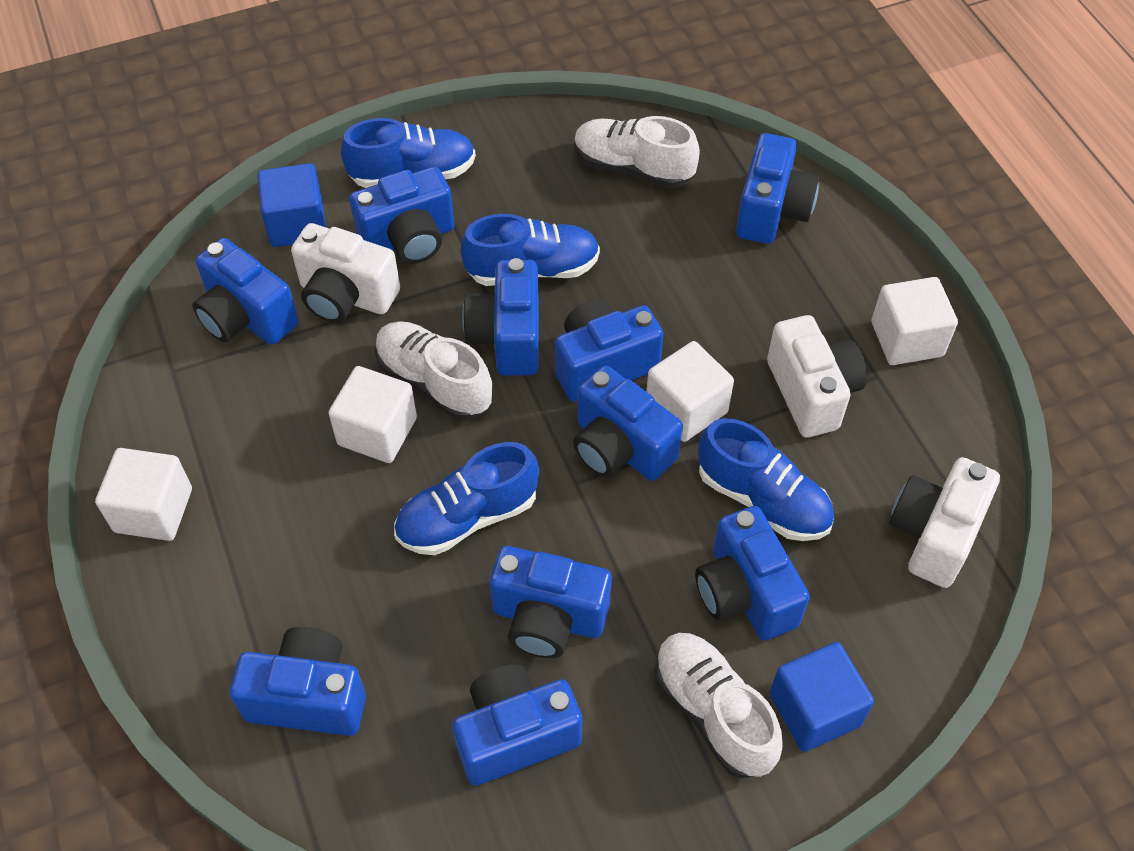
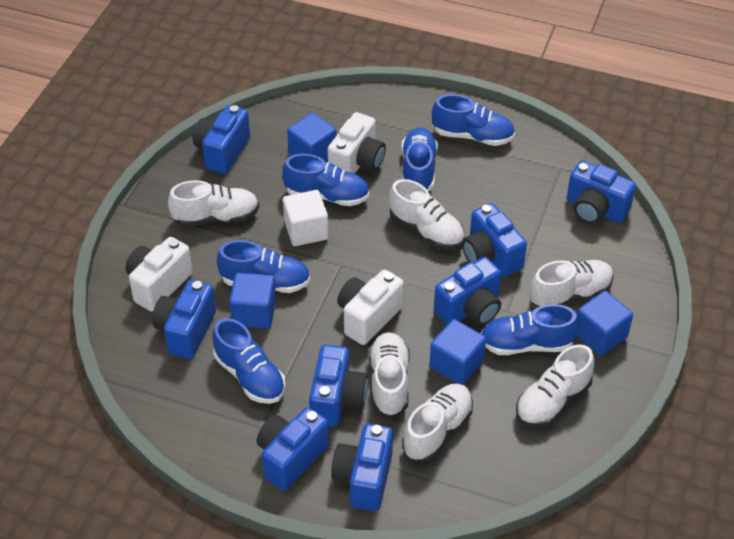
blue camera: 10 -> 8
blue cube: 2 -> 4
blue shoe: 4 -> 6
white cube: 4 -> 1
white shoe: 3 -> 6

